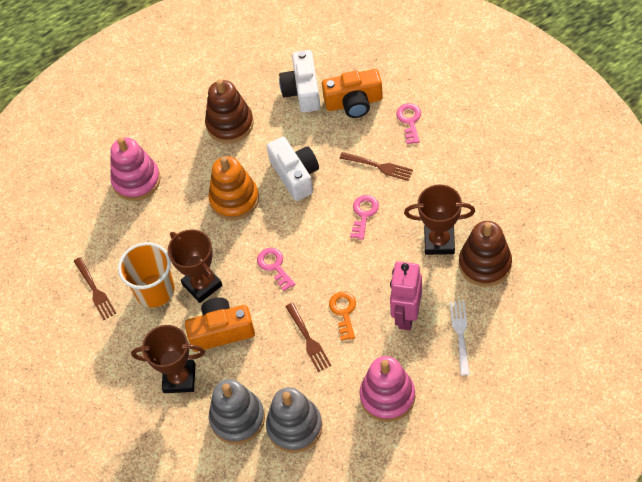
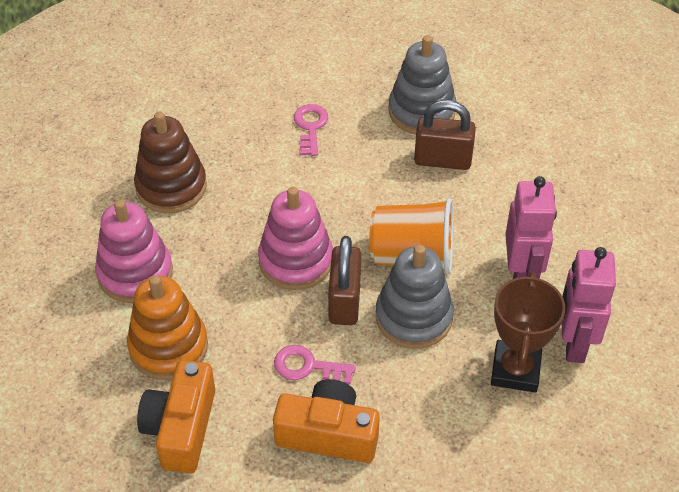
brown fork: 3 -> 0
brown padlock: 0 -> 2
brown stacking toy: 2 -> 1
brown trophy: 3 -> 1
orange key: 1 -> 0
pink key: 3 -> 2
pink robot: 1 -> 2
white camera: 2 -> 0
white fork: 1 -> 0

